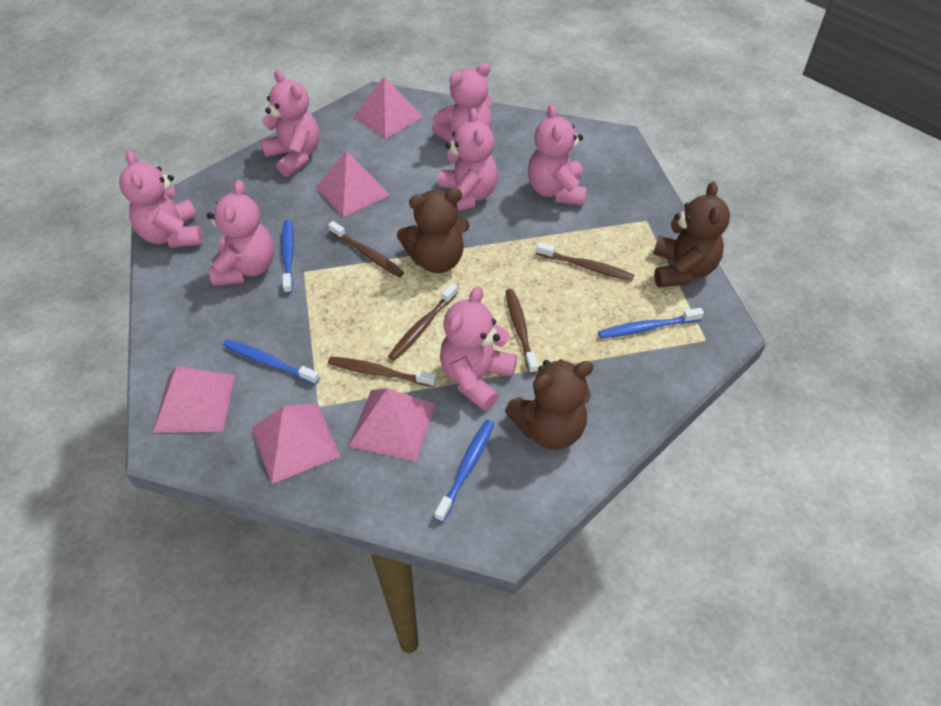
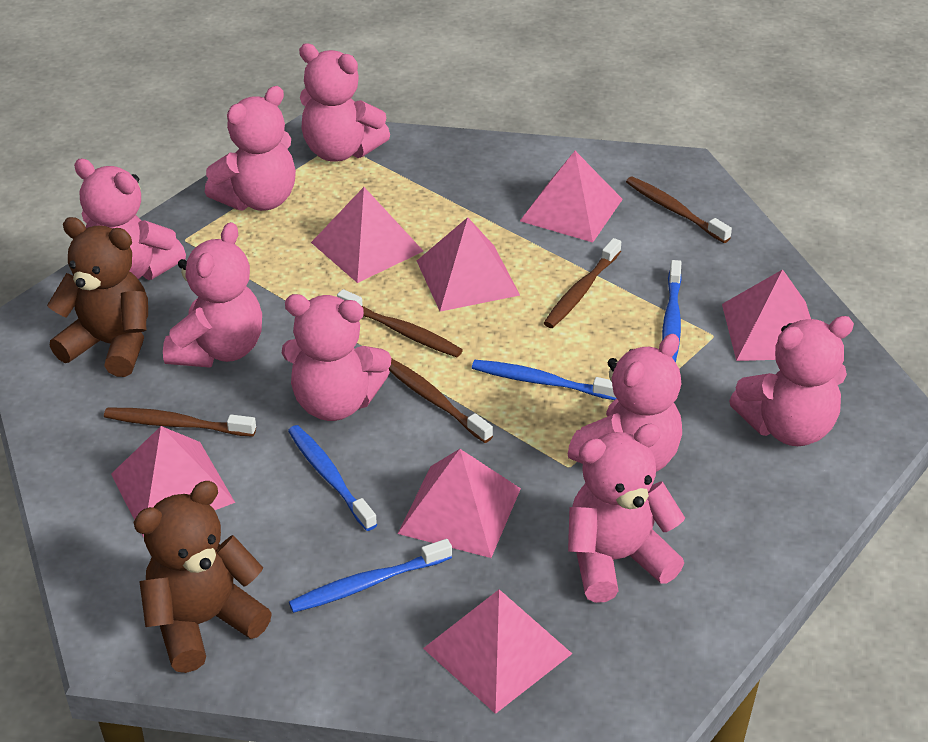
brown teddy bear: 3 -> 2
pink pyramid: 5 -> 7
pink teddy bear: 7 -> 8

